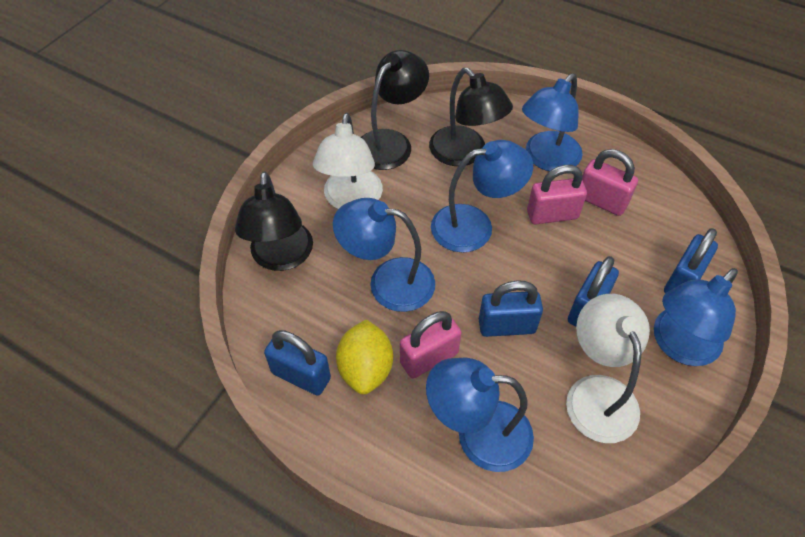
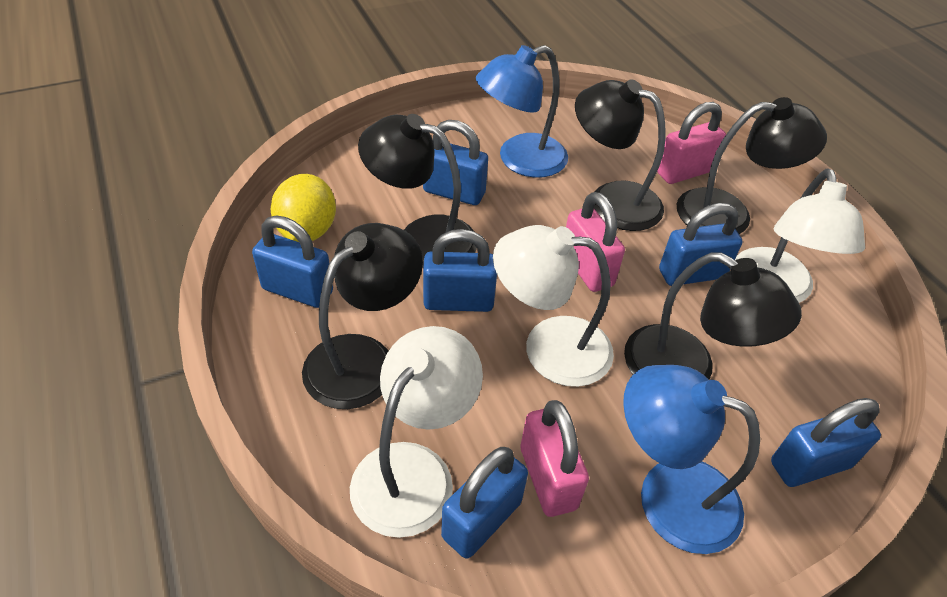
black lamp: 3 -> 5
blue lamp: 5 -> 2
blue padlock: 4 -> 6
white lamp: 2 -> 3

